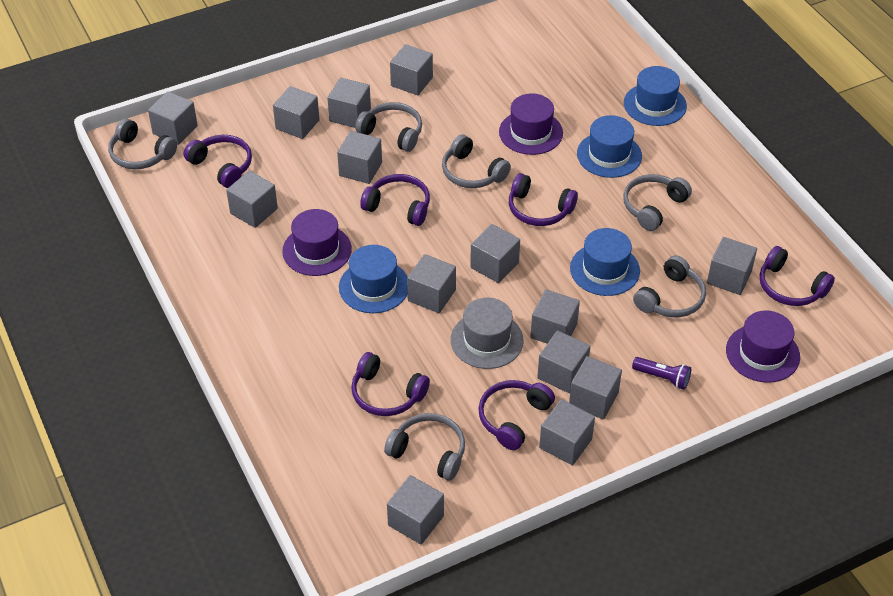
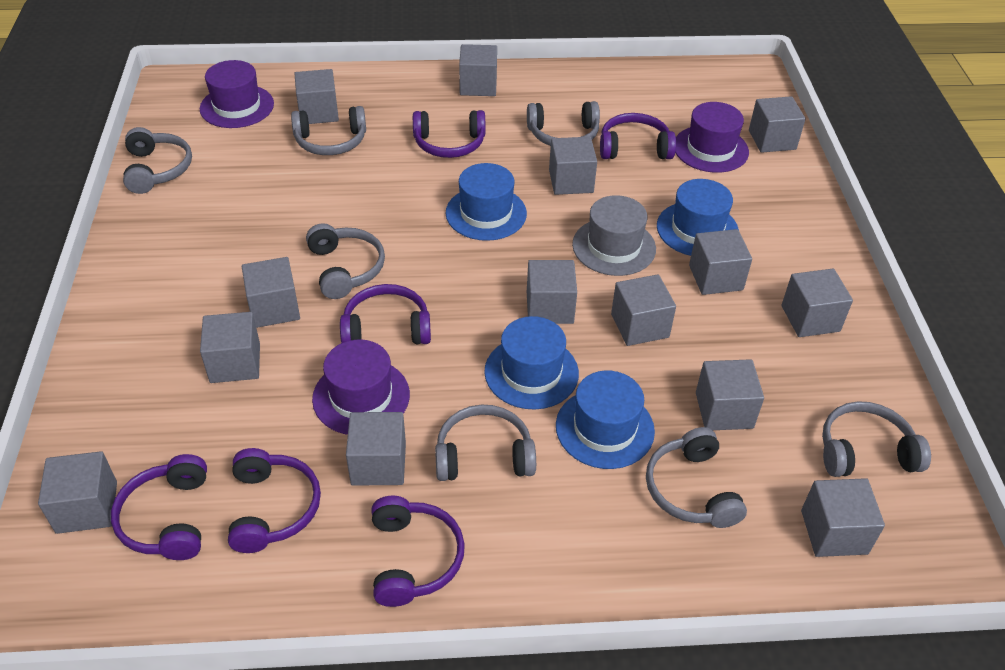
grey headphones: 6 -> 7
purple flashlight: 1 -> 0

